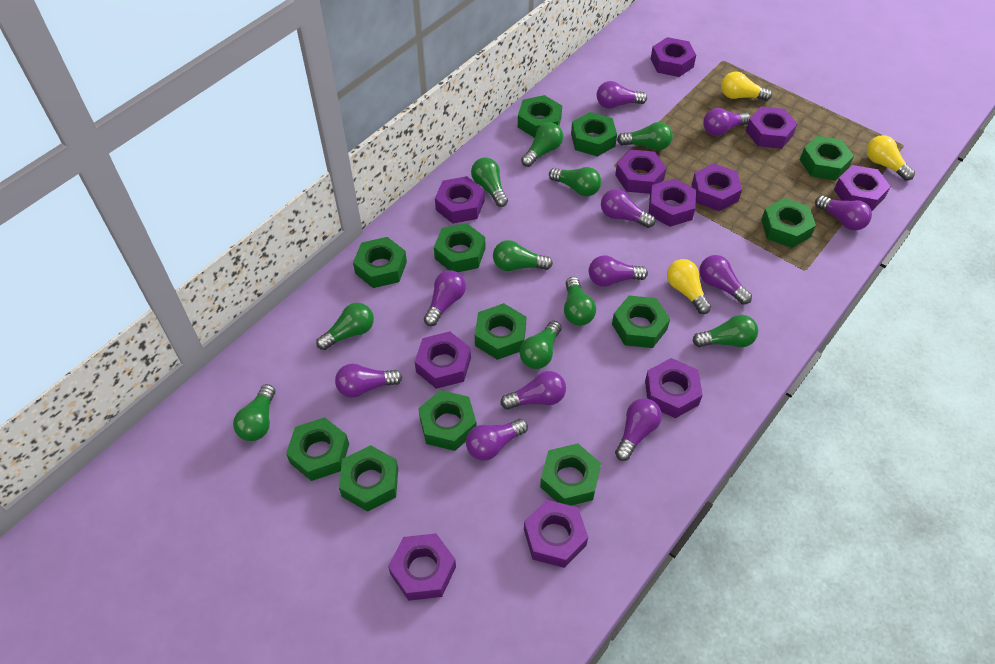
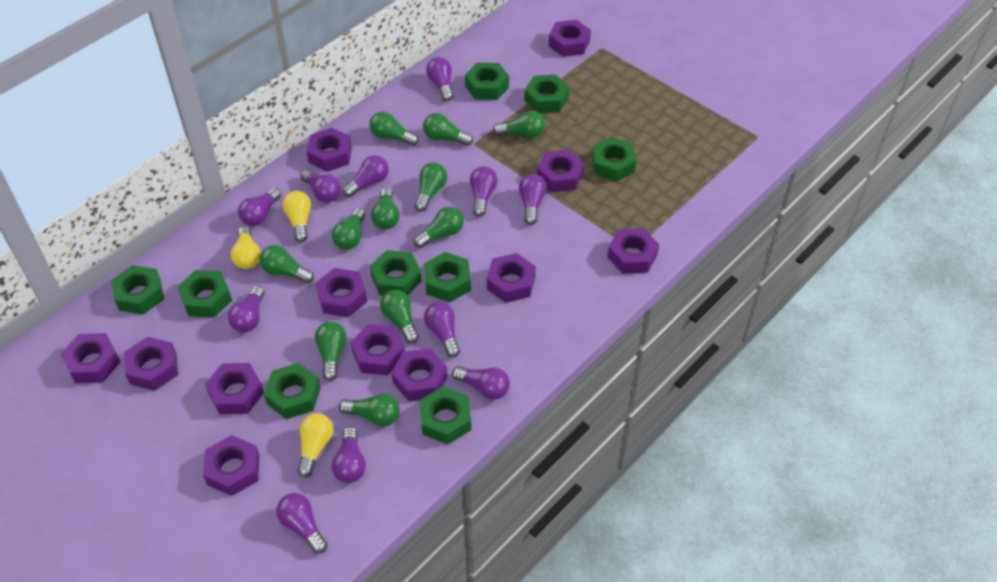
green light bulb: 10 -> 11
green nut: 12 -> 9
purple nut: 11 -> 12

